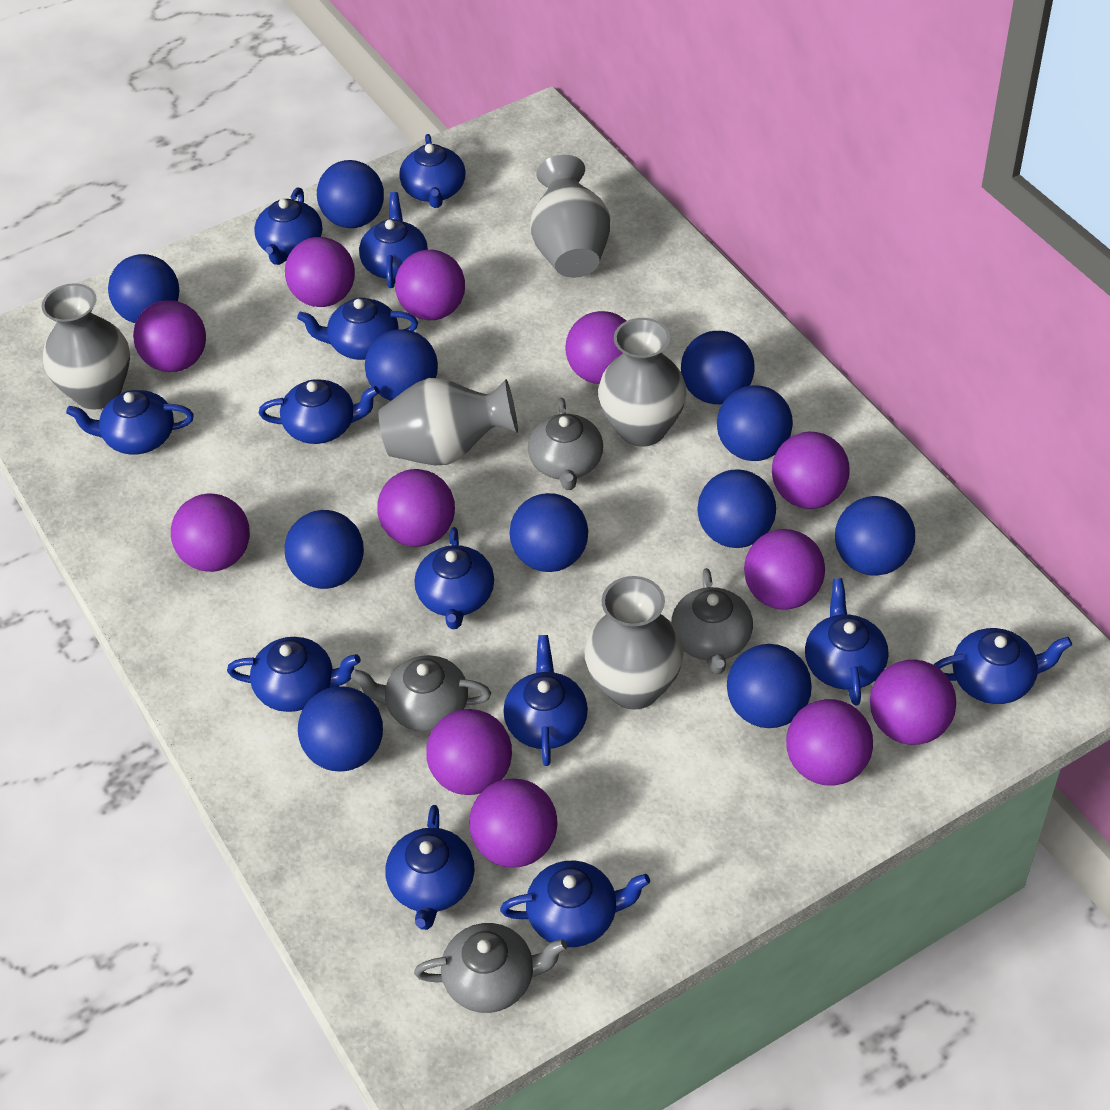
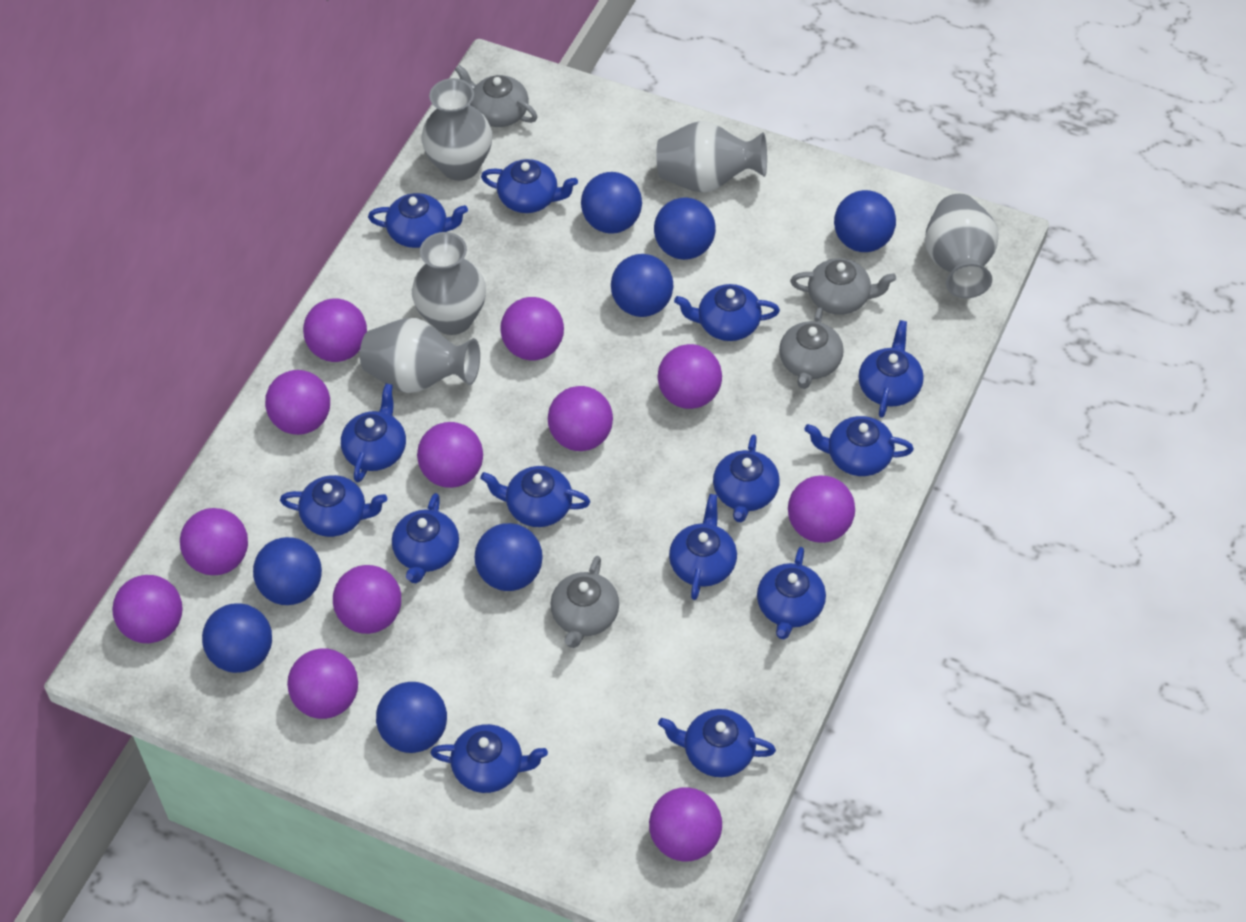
blue ball: 11 -> 8
blue teapot: 13 -> 14

